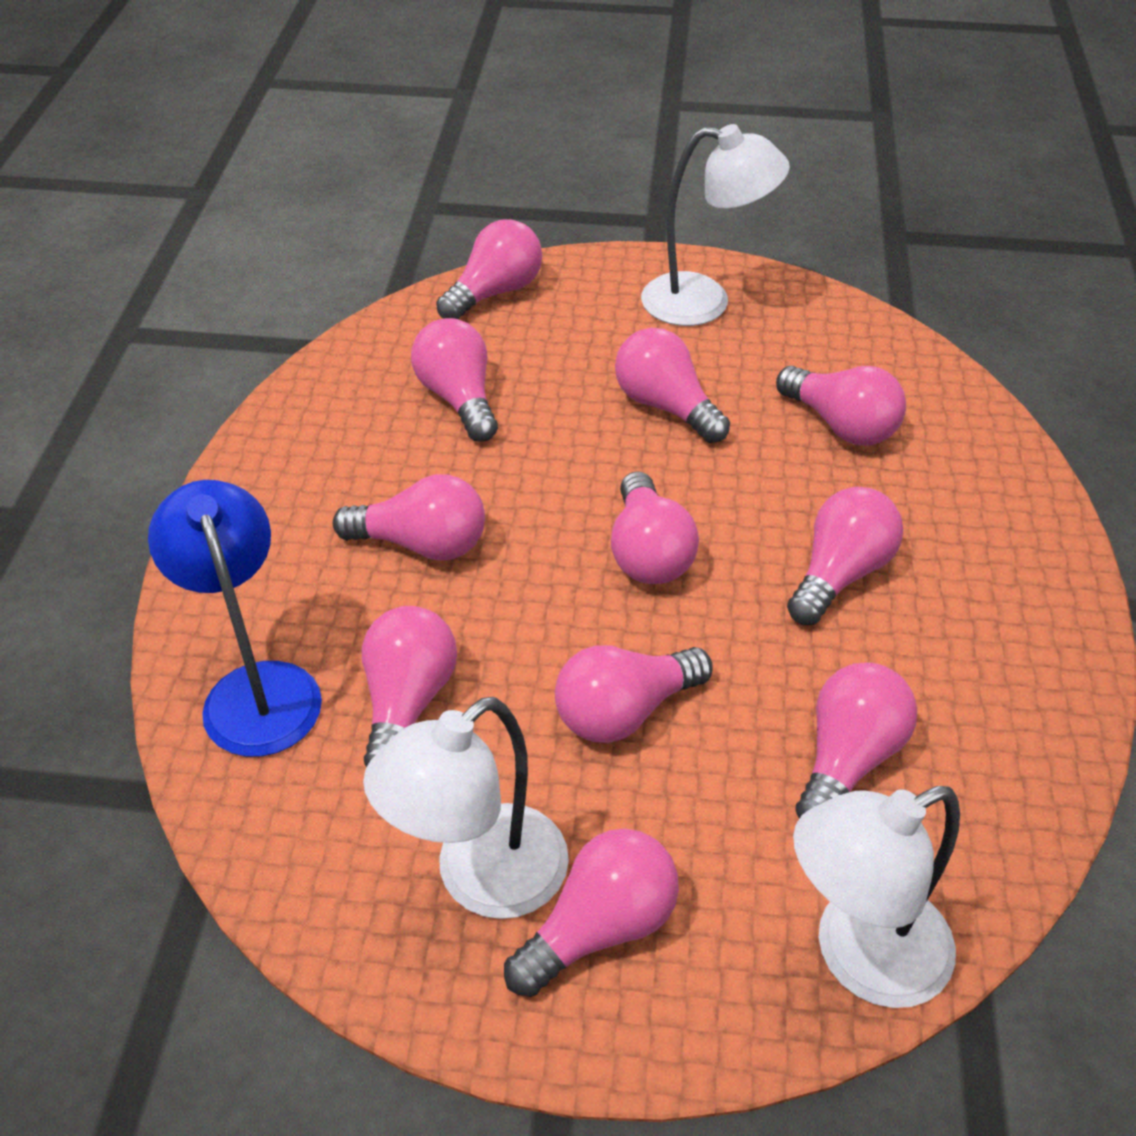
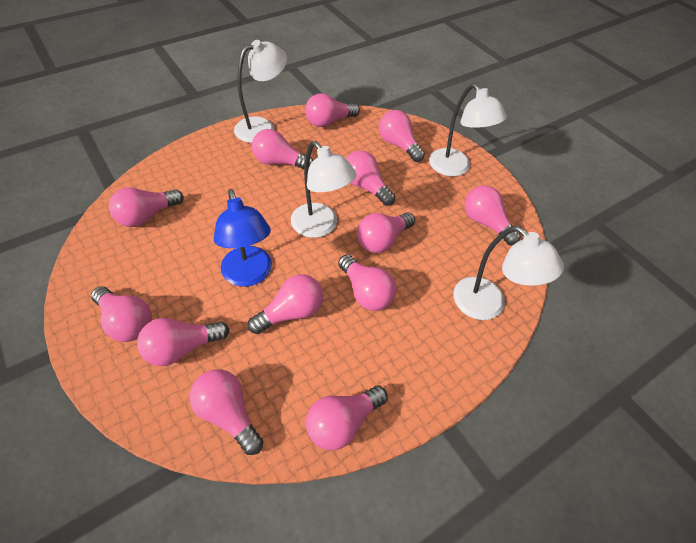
pink light bulb: 11 -> 13
white lamp: 3 -> 4

